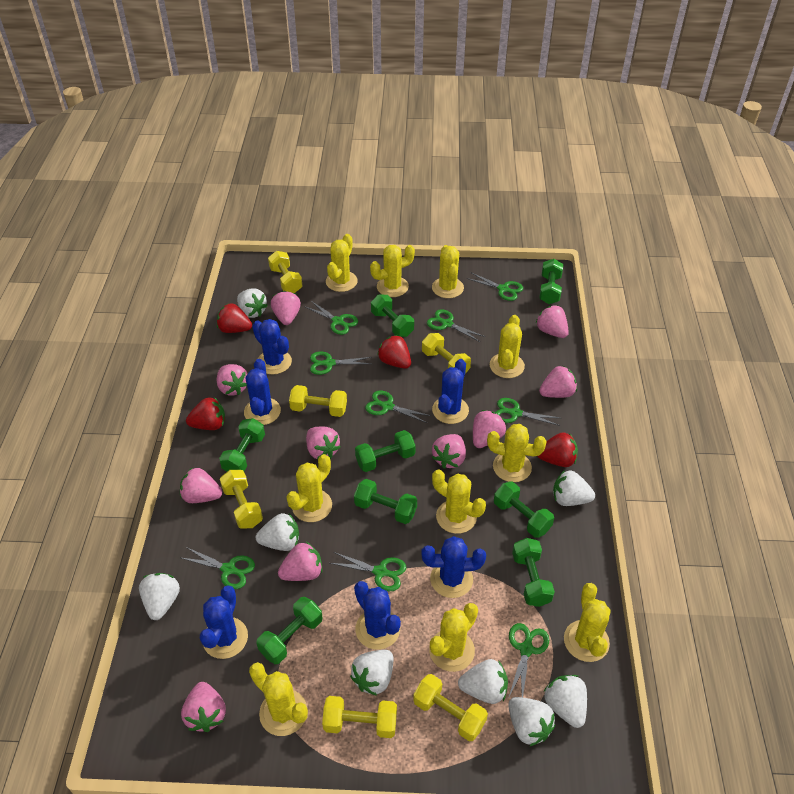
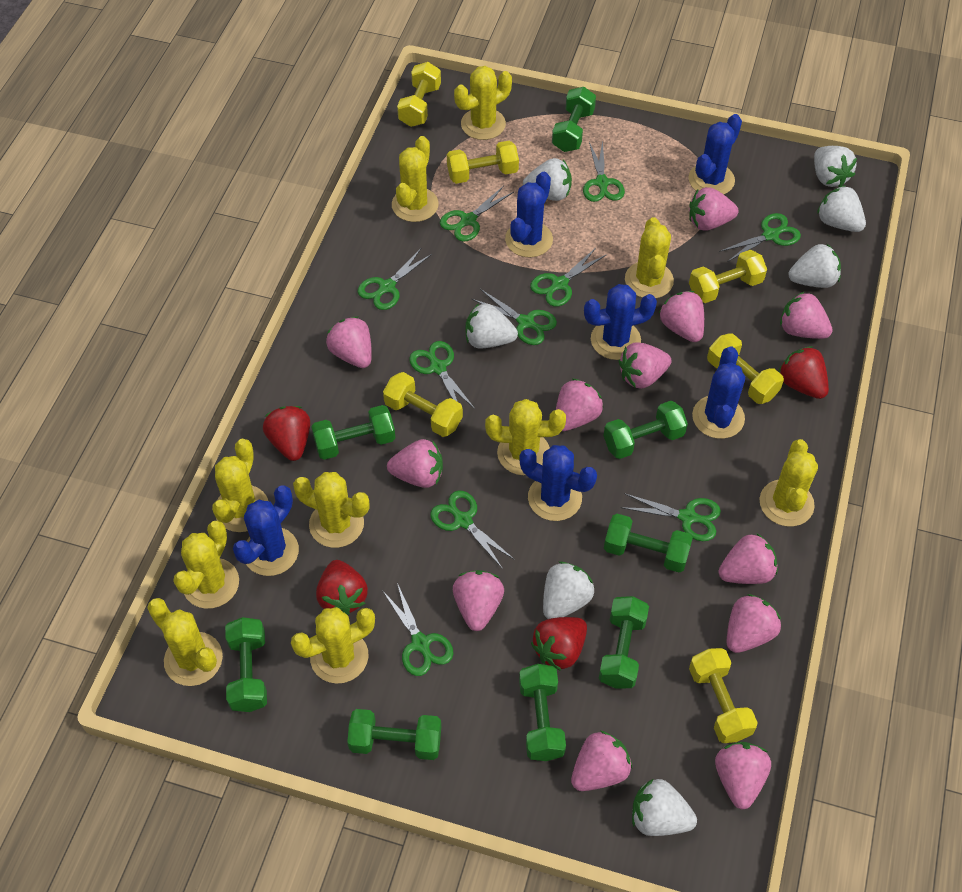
green scissors: 9 -> 10
pink strawberry: 10 -> 12
white strawberry: 8 -> 7

